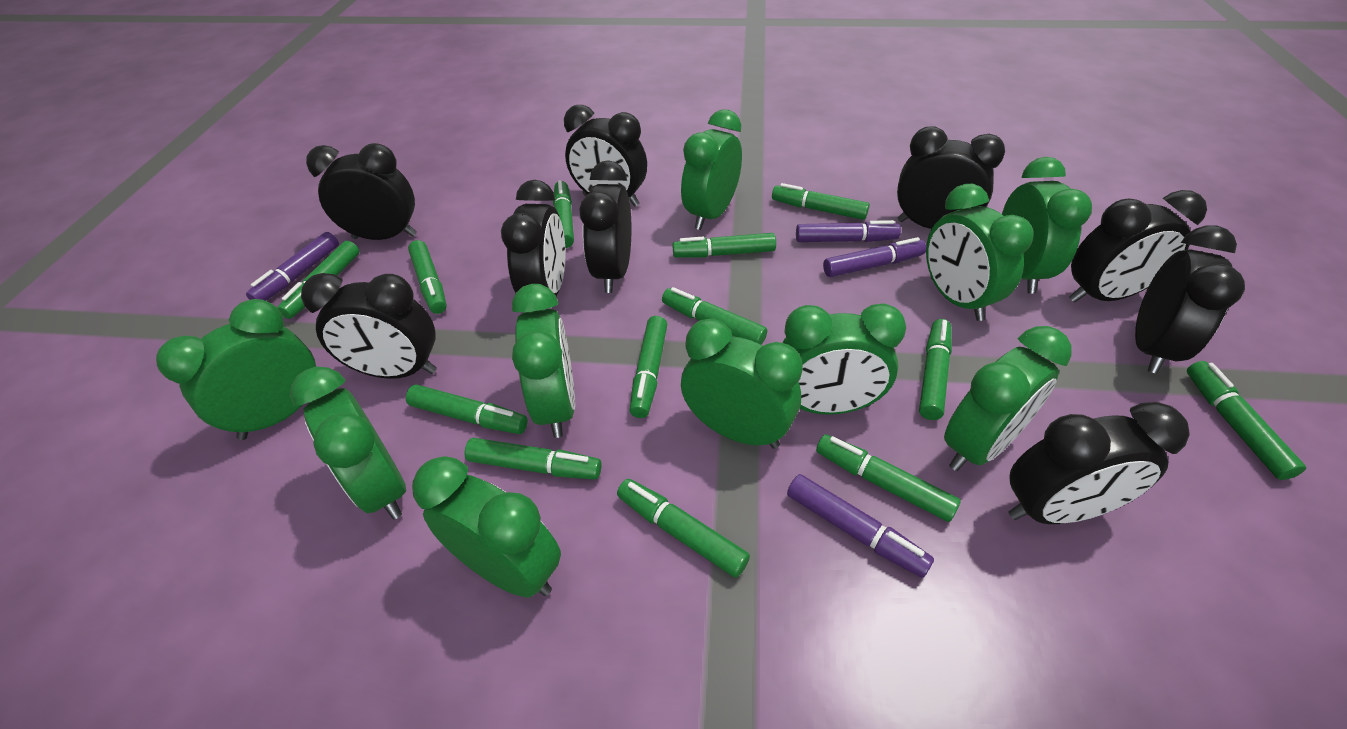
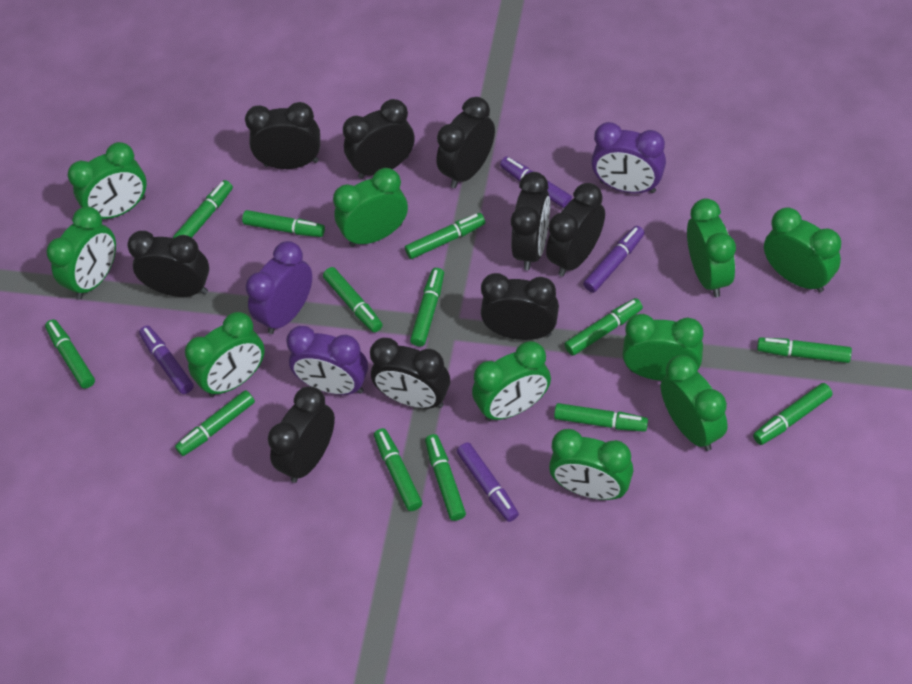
purple clock: 0 -> 3

